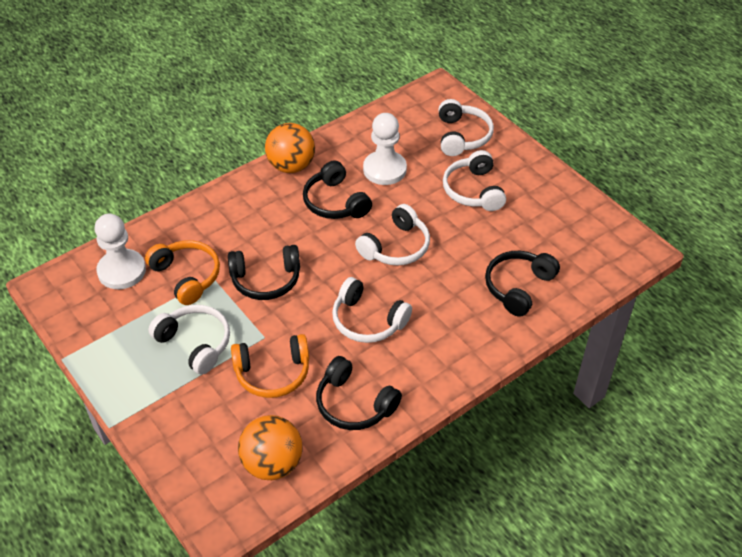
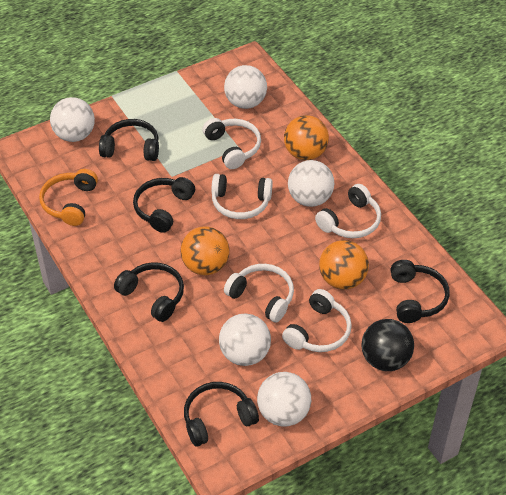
black ball: 0 -> 1
black headphones: 4 -> 5
orange ball: 2 -> 3
orange headphones: 2 -> 1
white ball: 0 -> 5
white pawn: 2 -> 0

